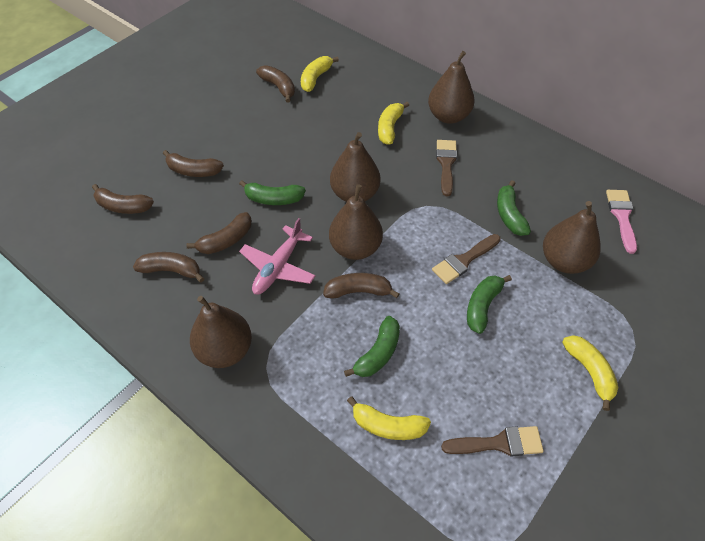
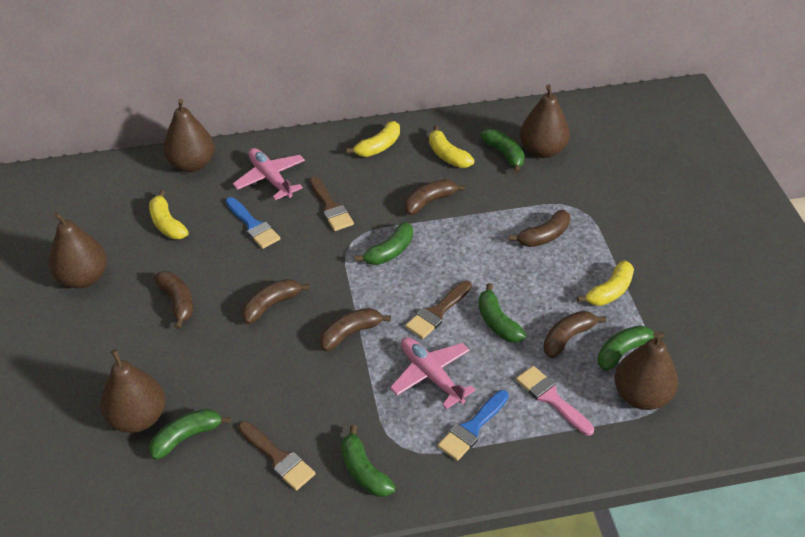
blue brush: 0 -> 2
green banana: 4 -> 6
pink plane: 1 -> 2

